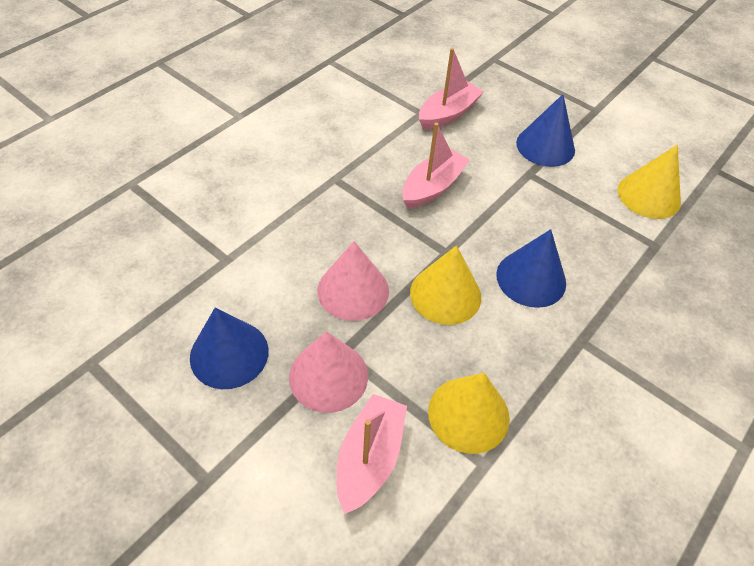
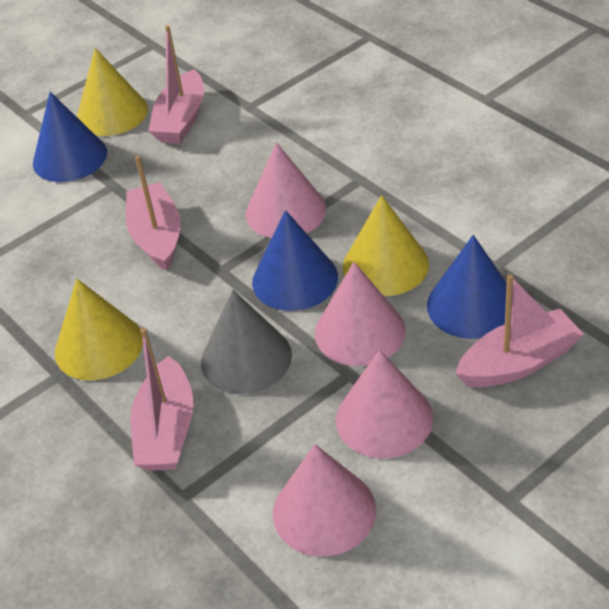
grey cone: 0 -> 1
pink boat: 3 -> 4
pink cone: 2 -> 4

